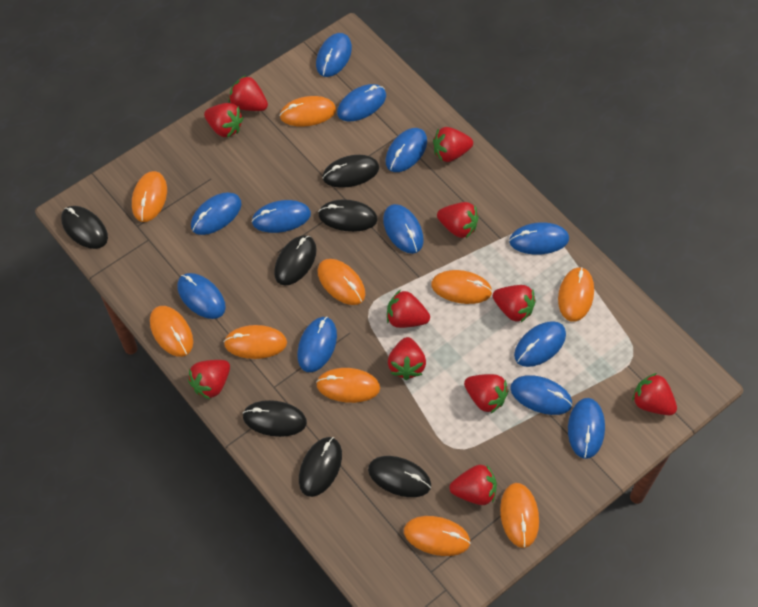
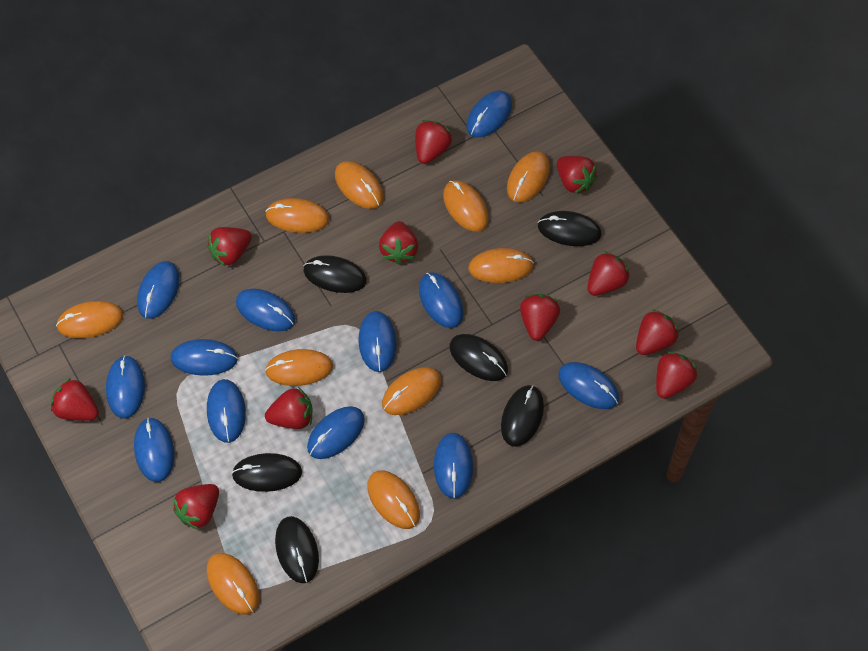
black mouse: 7 -> 6

